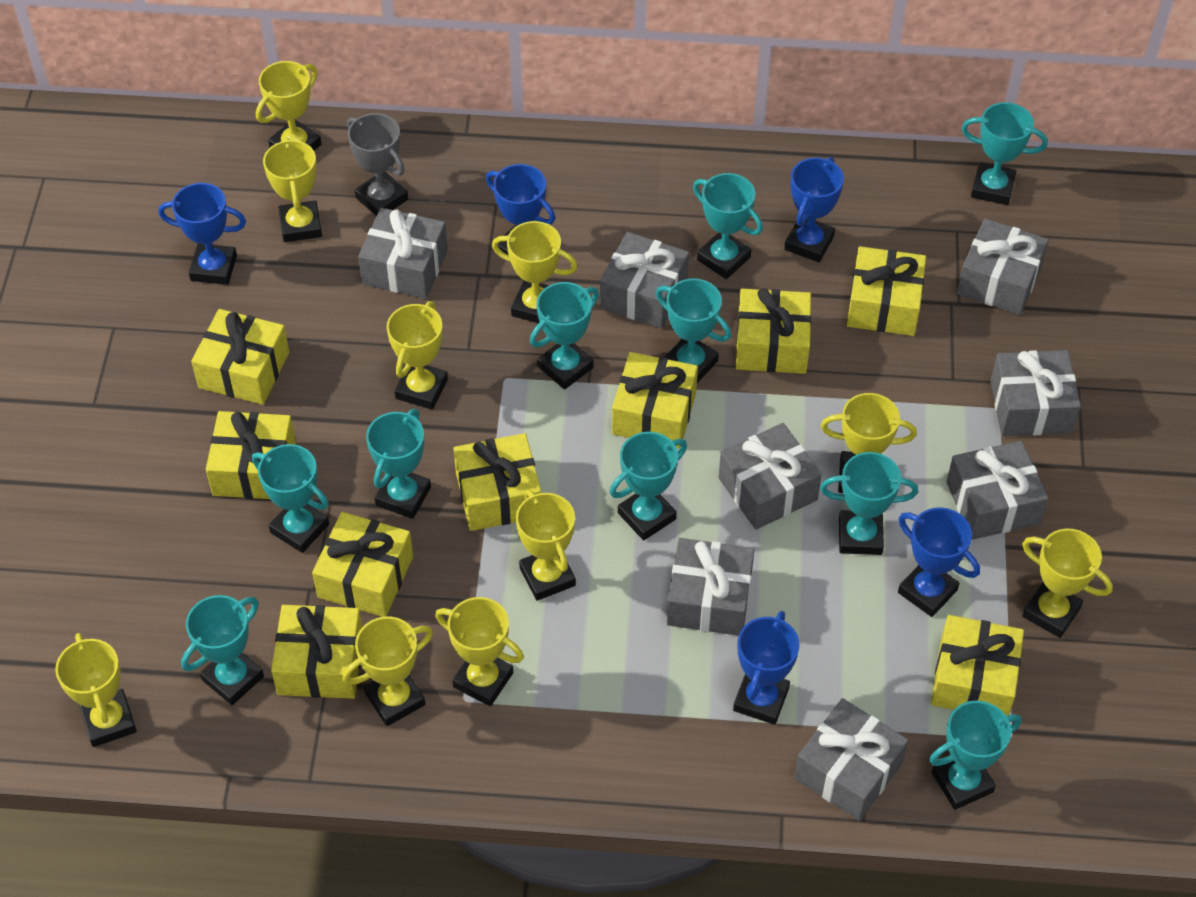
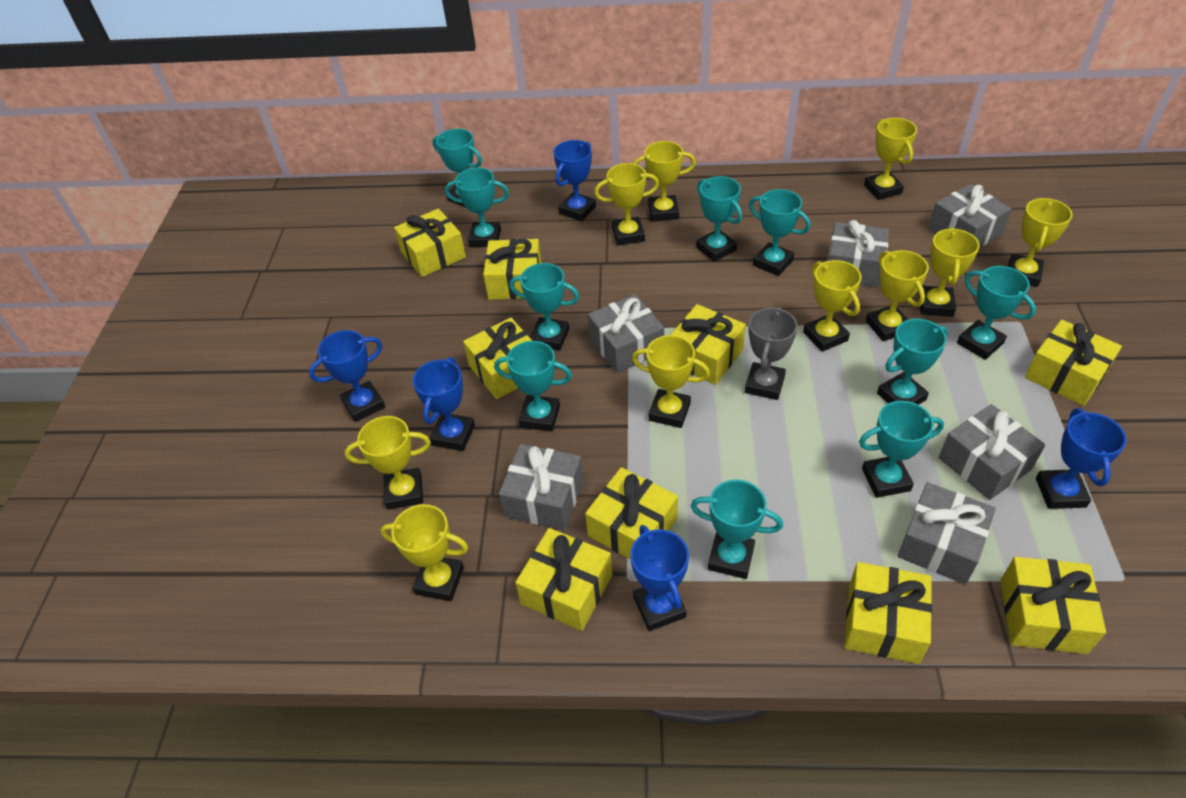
grey gift: 8 -> 6

